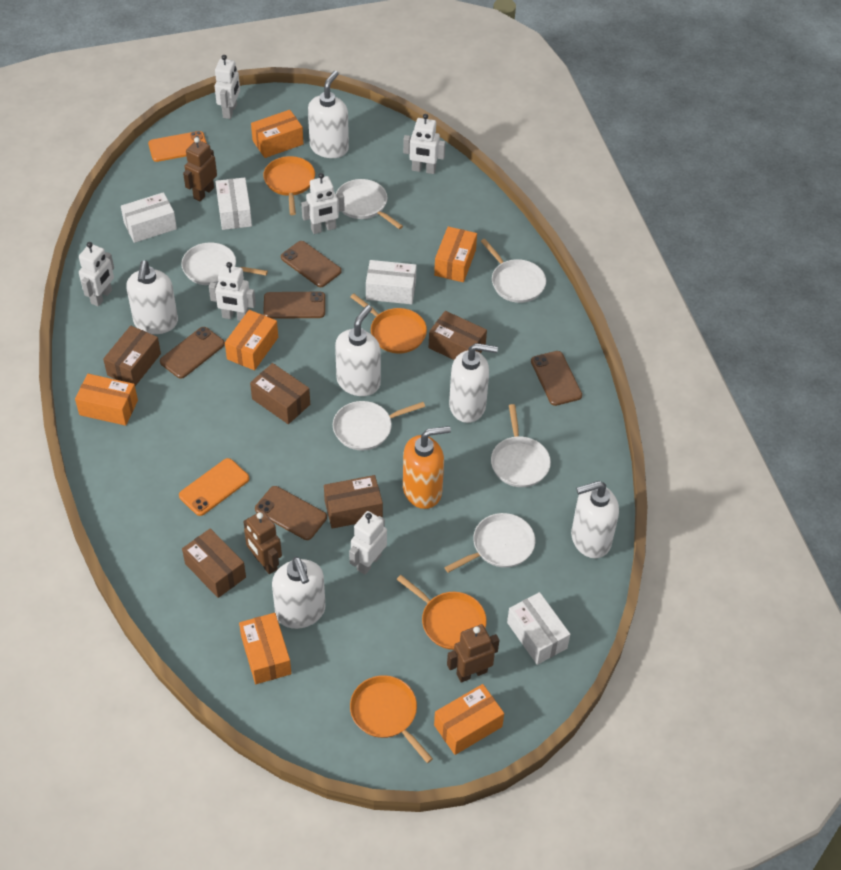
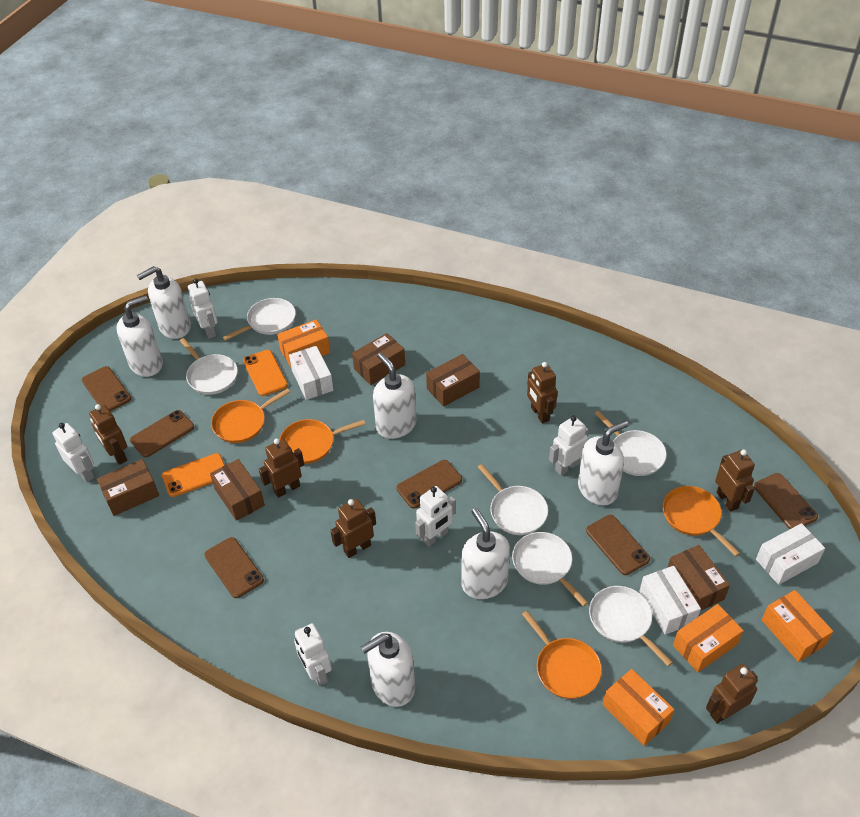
brown phone: 5 -> 6
brown robot: 3 -> 6
orange box: 6 -> 4
orange soap dispenser: 1 -> 0
white box: 4 -> 3
white robot: 6 -> 5

